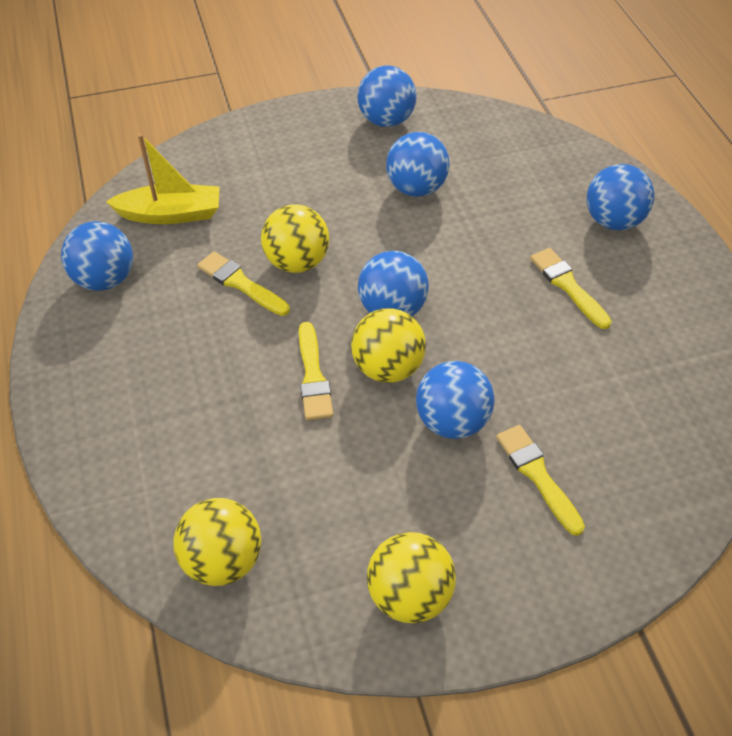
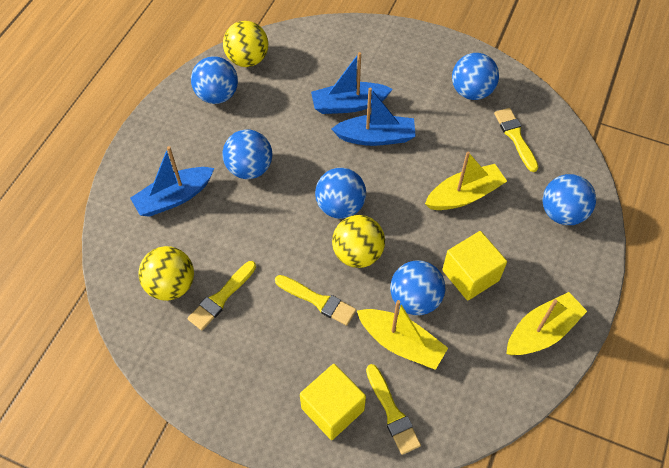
blue boat: 0 -> 3
yellow ball: 4 -> 3
yellow boat: 1 -> 3
yellow cube: 0 -> 2

